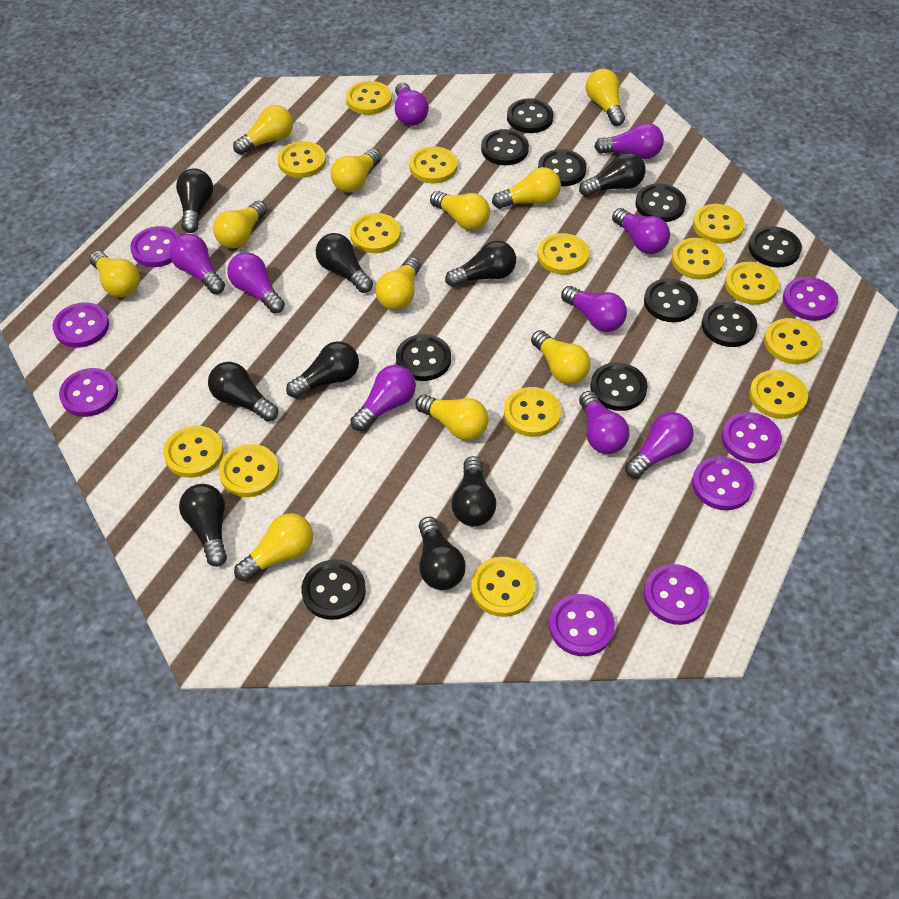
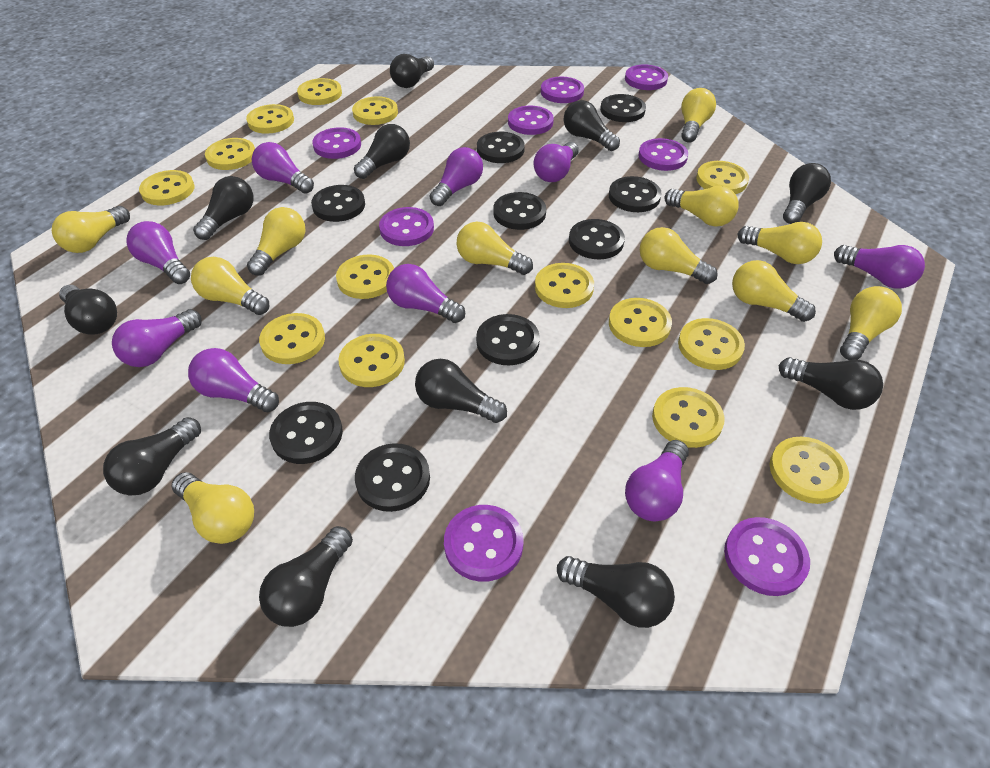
black button: 10 -> 9
black light bulb: 9 -> 11

